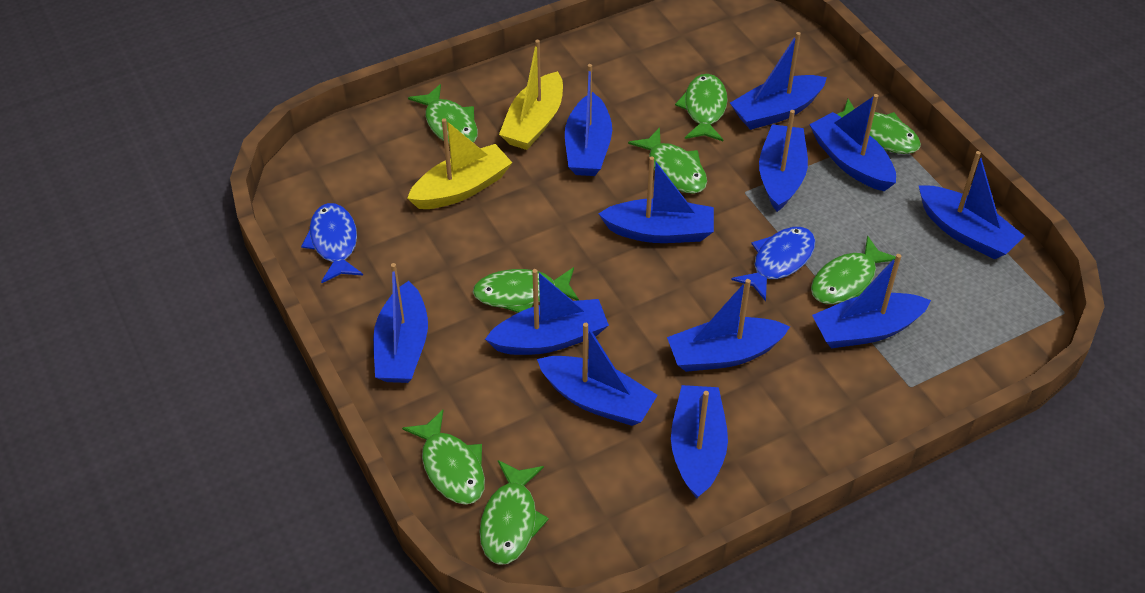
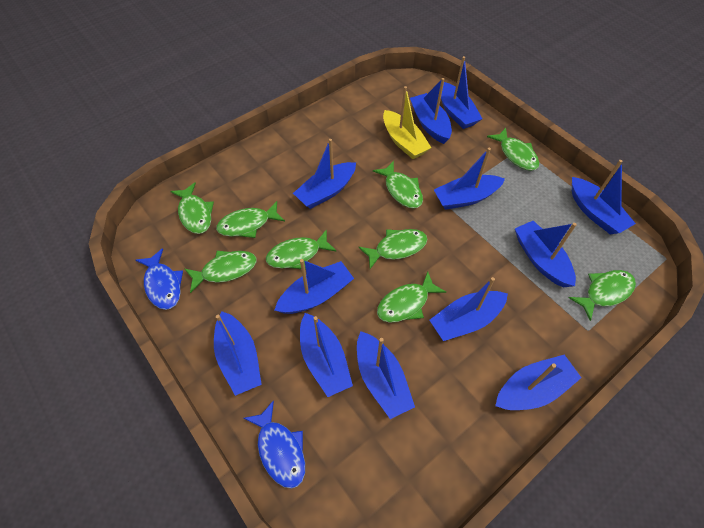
green fish: 8 -> 9
yellow boat: 2 -> 1

